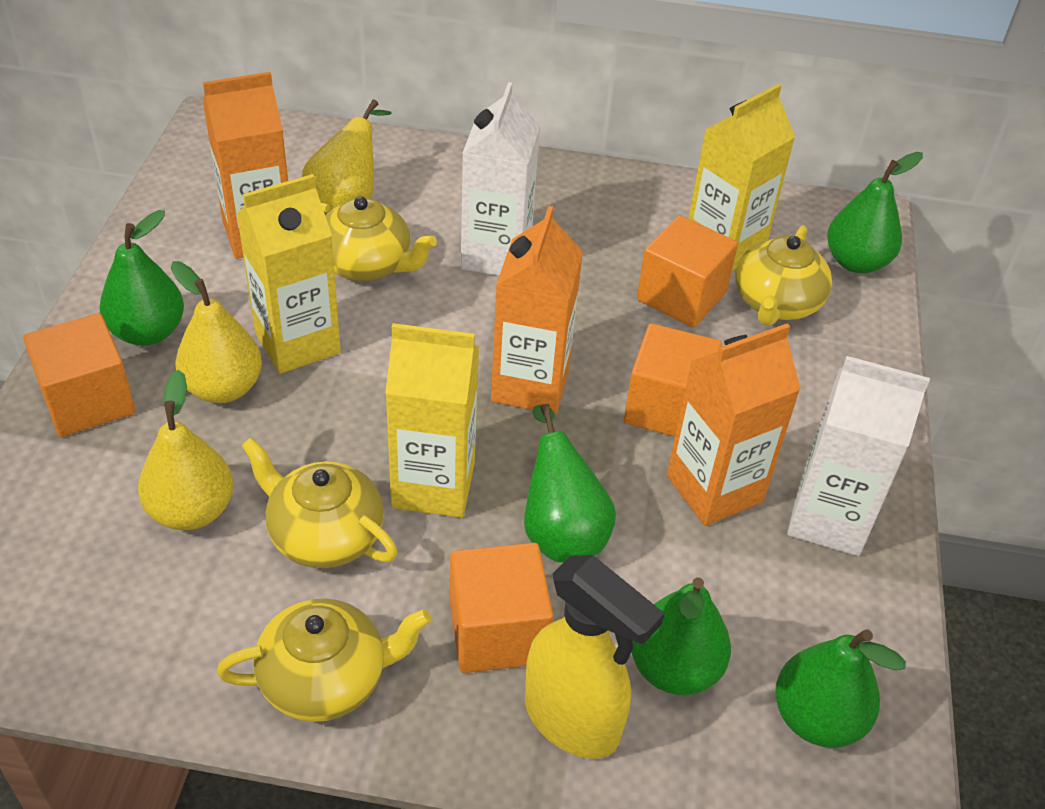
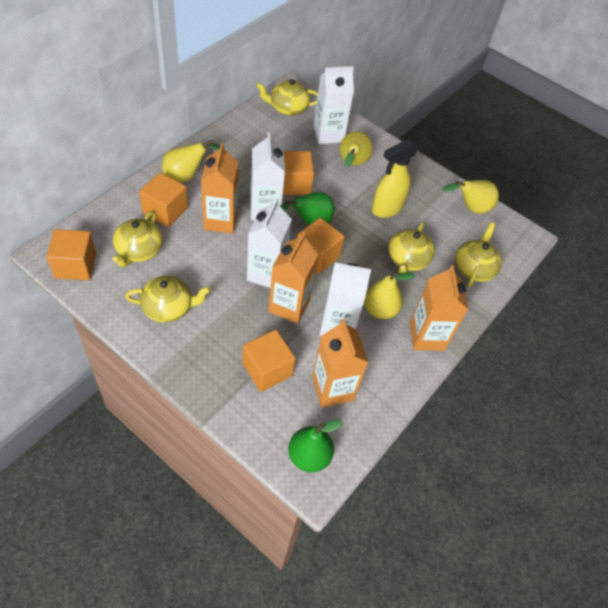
green pear: 5 -> 2
orange carton: 3 -> 4
orange cube: 4 -> 5
white carton: 2 -> 4
yellow carton: 3 -> 0
yellow pear: 3 -> 4
yellow teapot: 4 -> 5

